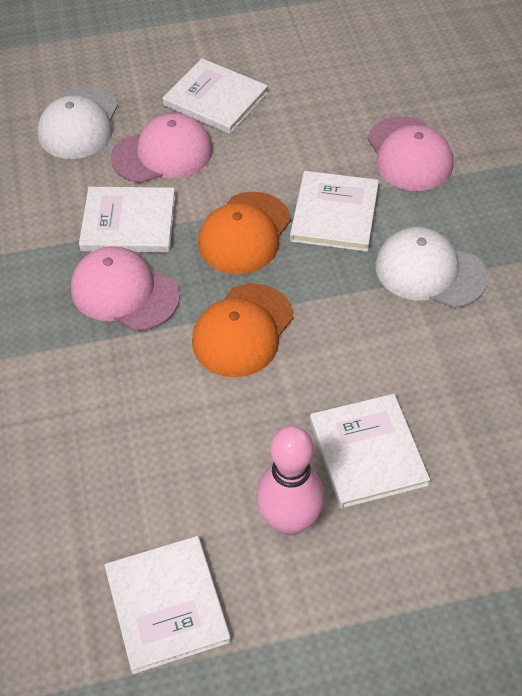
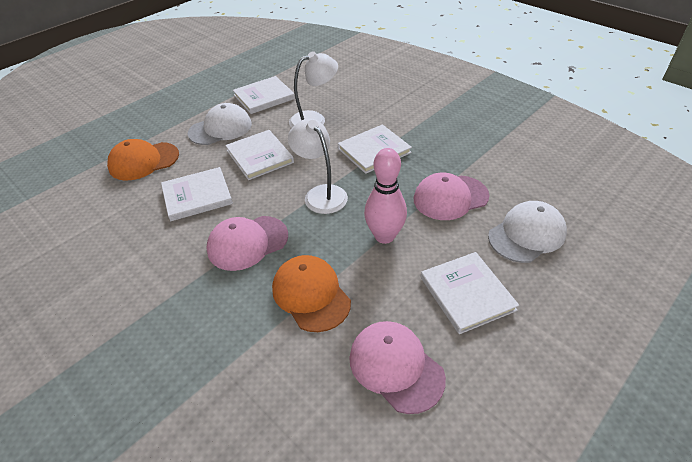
white lamp: 0 -> 2

